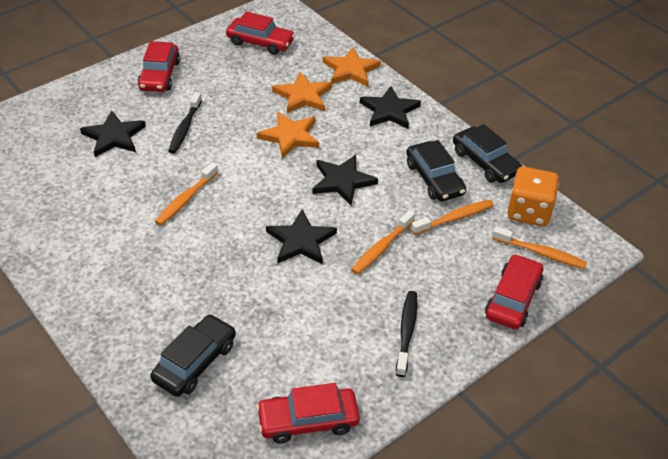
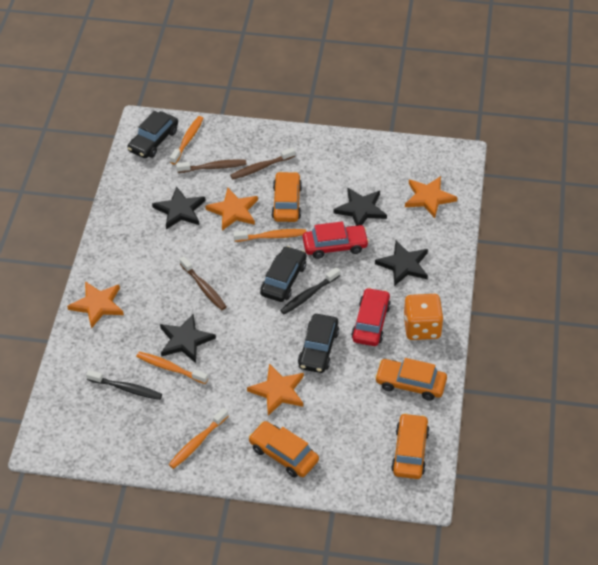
brown toothbrush: 0 -> 3
orange car: 0 -> 4
orange star: 3 -> 4
red car: 4 -> 2

